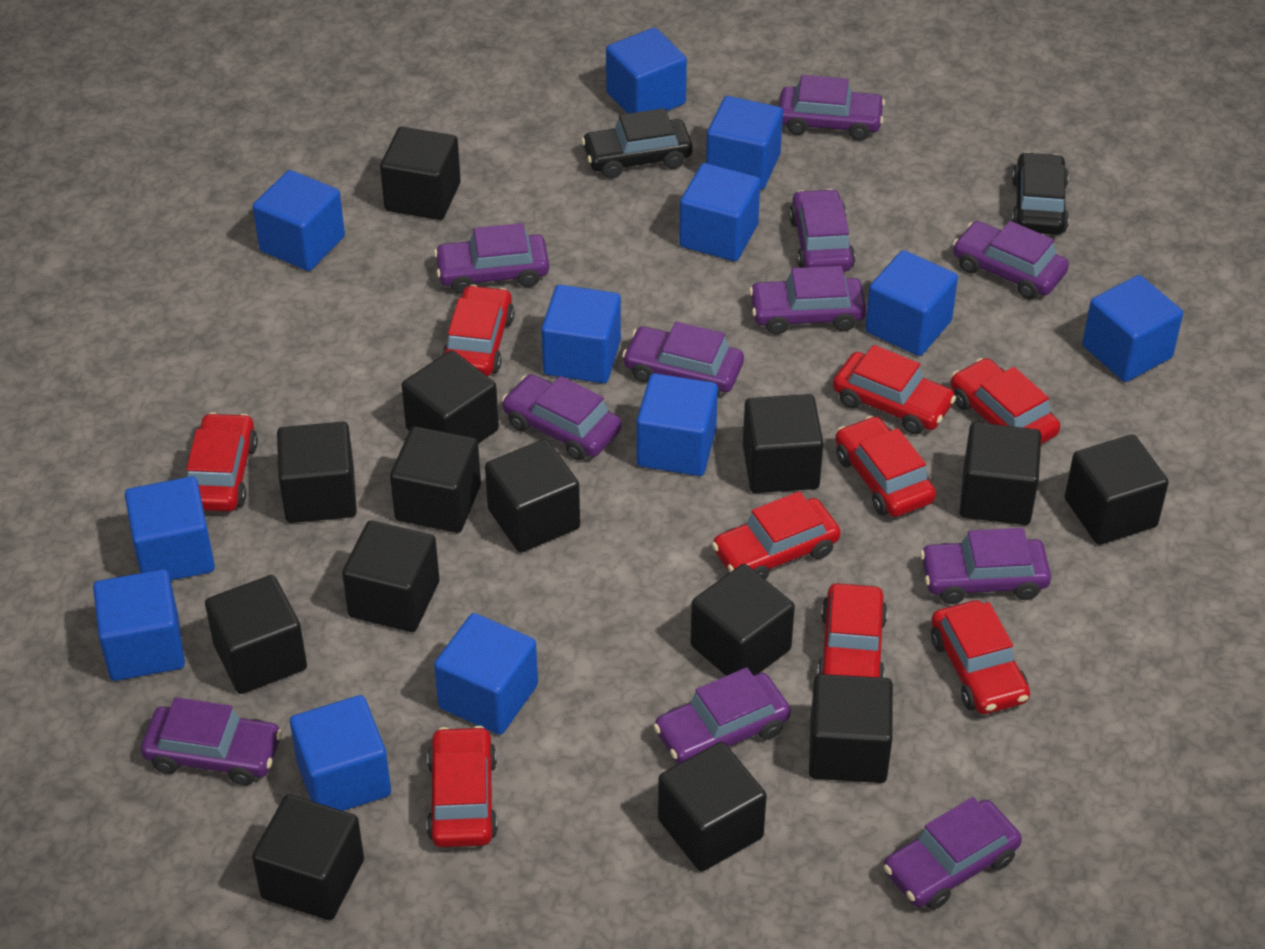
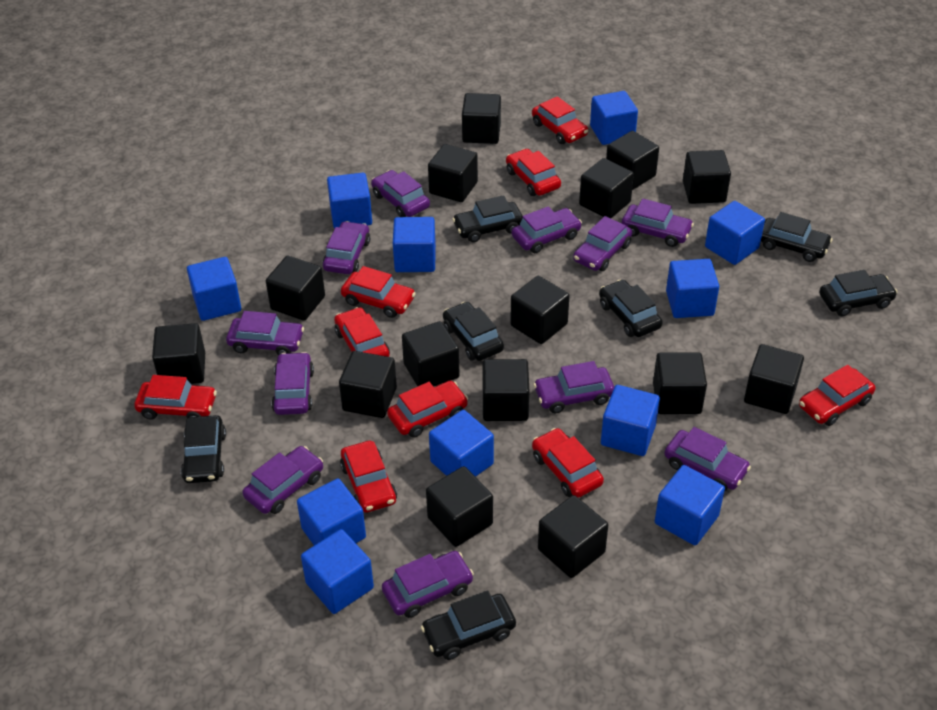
black car: 2 -> 7
black cube: 14 -> 15
blue cube: 12 -> 11

